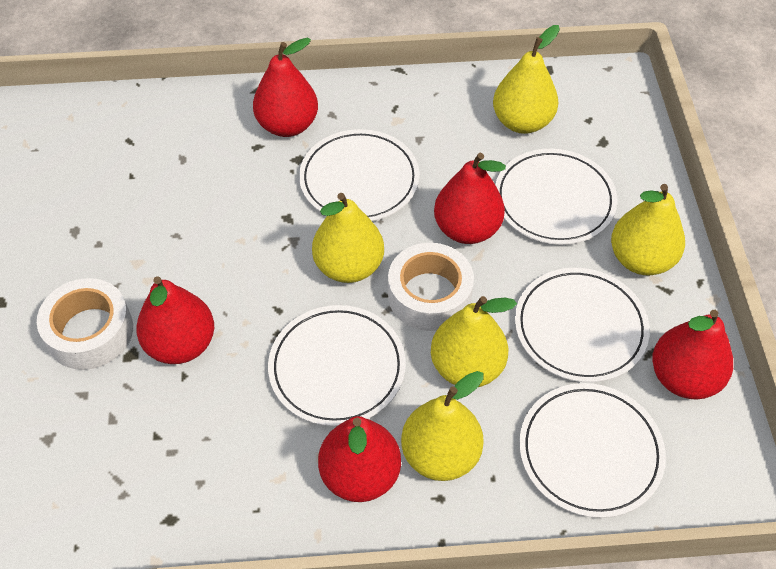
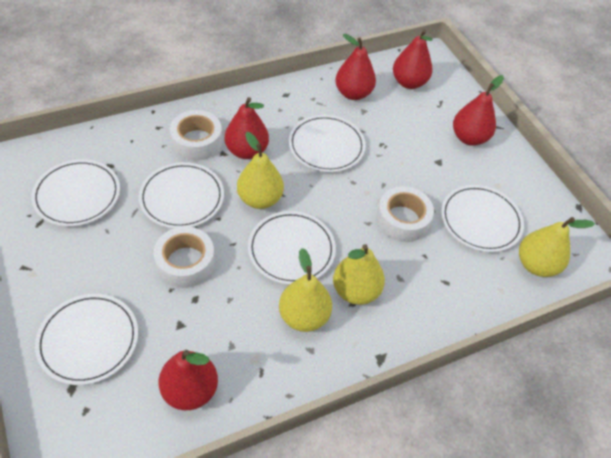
white plate: 5 -> 6
white tape: 2 -> 3
yellow pear: 5 -> 4

